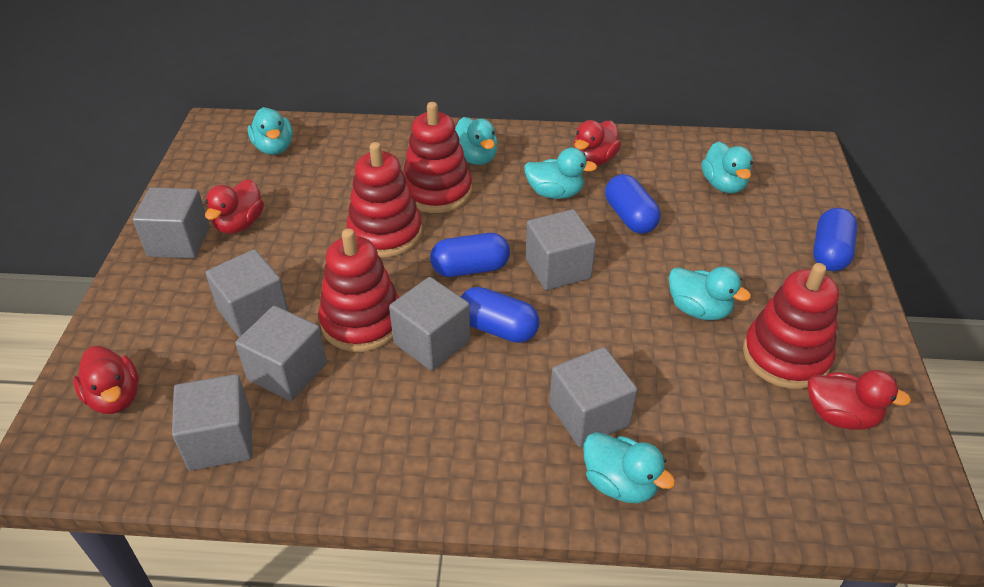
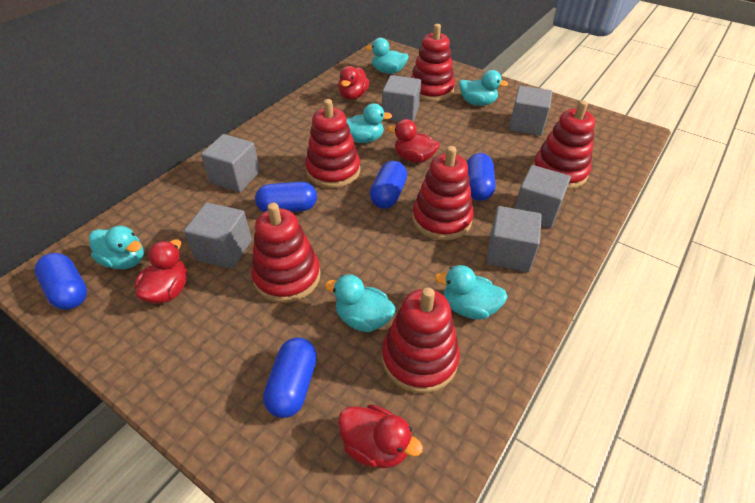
blue capsule: 4 -> 5
grey cube: 7 -> 6
red stacking toy: 4 -> 6

